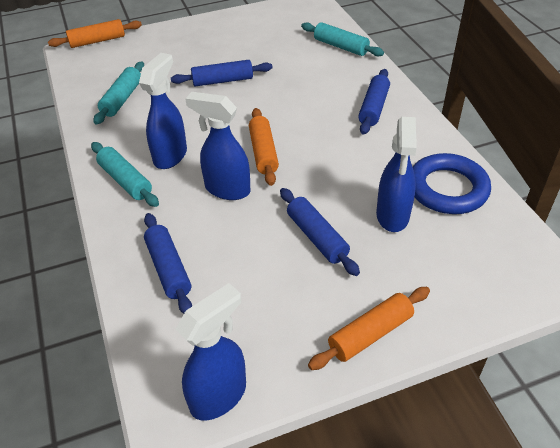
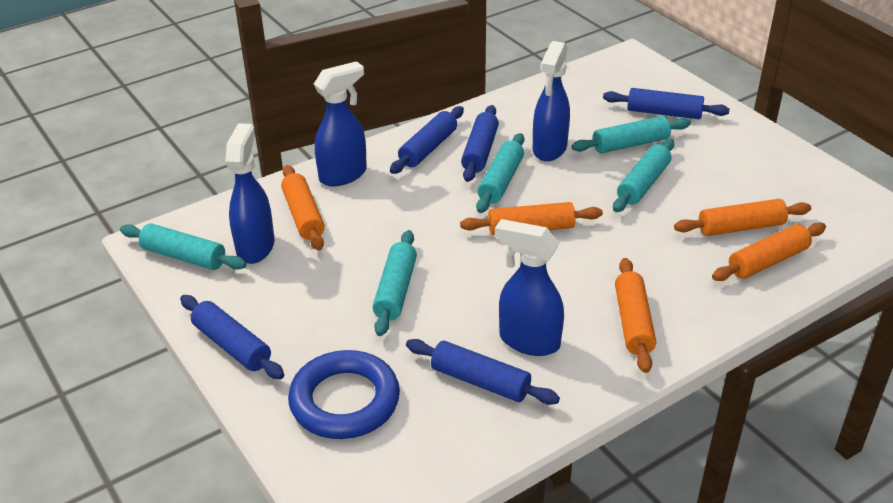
blue rolling pin: 4 -> 5
orange rolling pin: 3 -> 5
turquoise rolling pin: 3 -> 5

